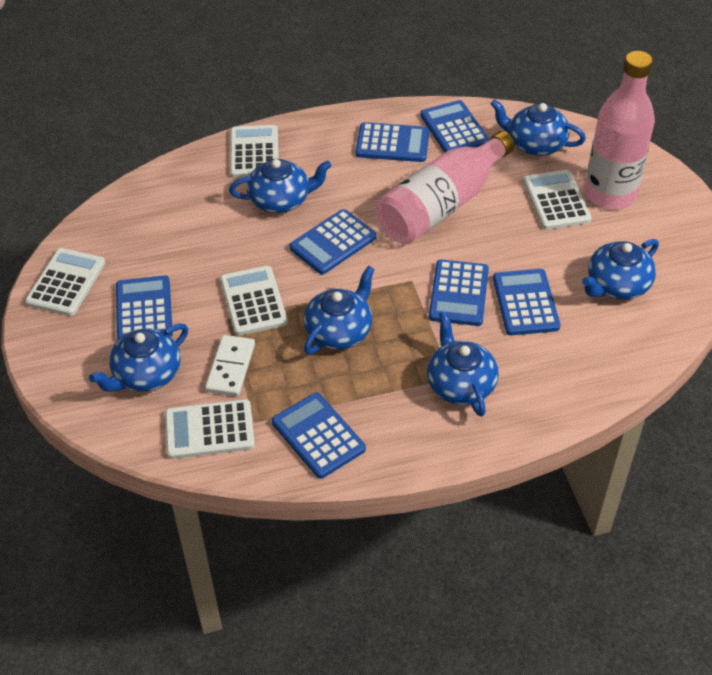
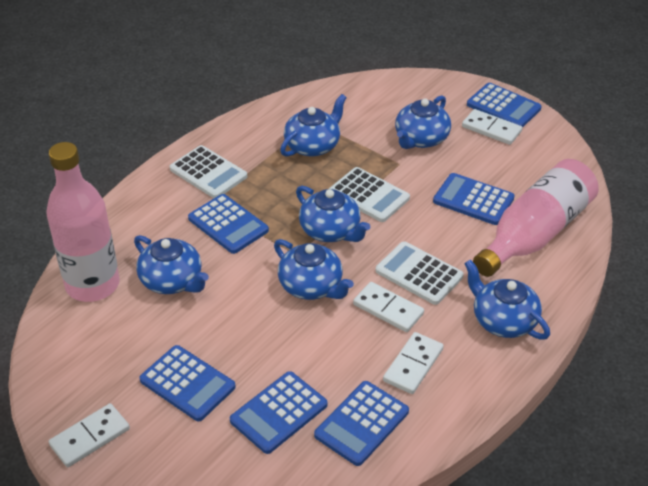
blue calculator: 7 -> 6
white calculator: 5 -> 3
white domino: 1 -> 4

